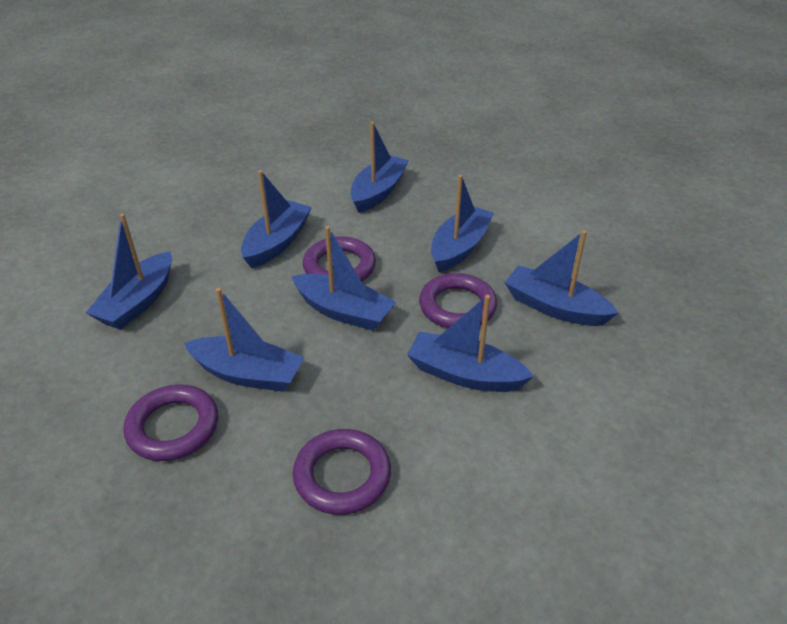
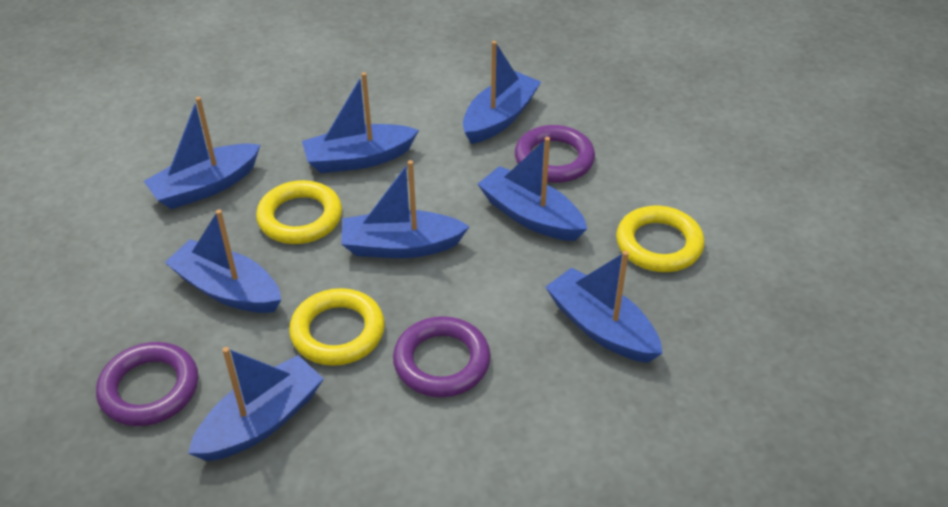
purple ring: 4 -> 3
yellow ring: 0 -> 3

